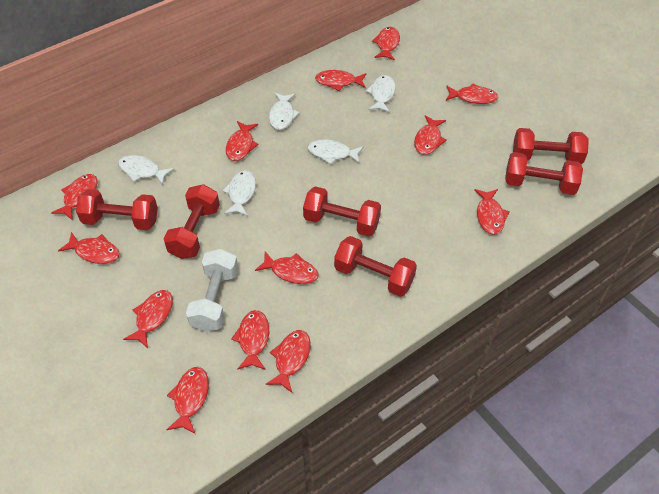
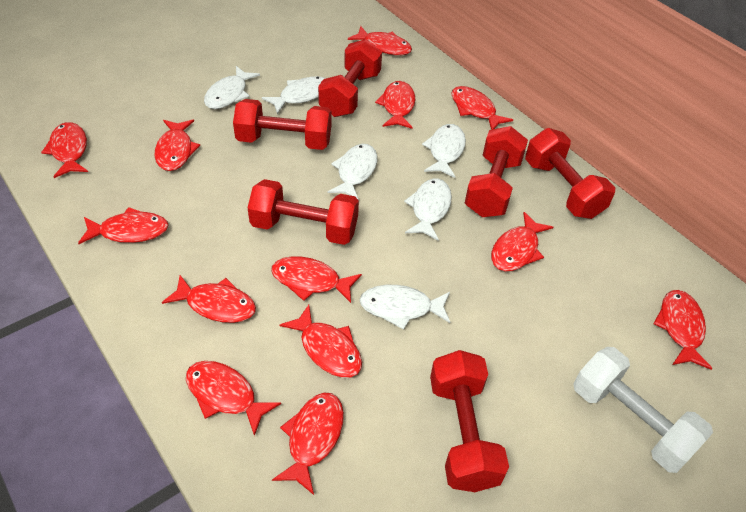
white fish: 5 -> 6

